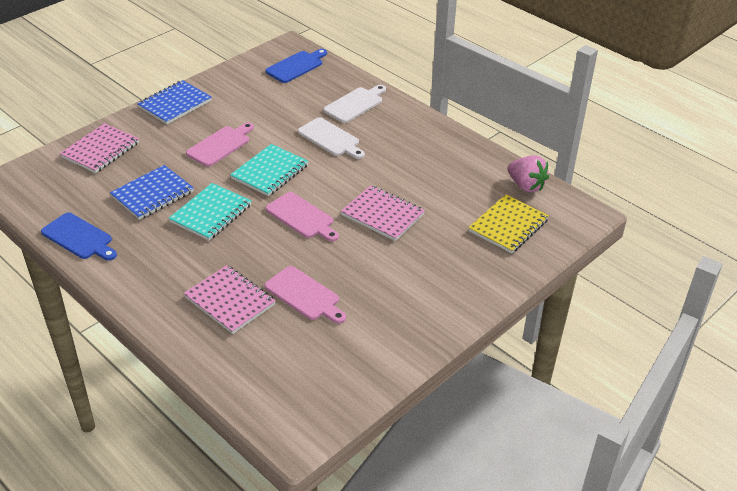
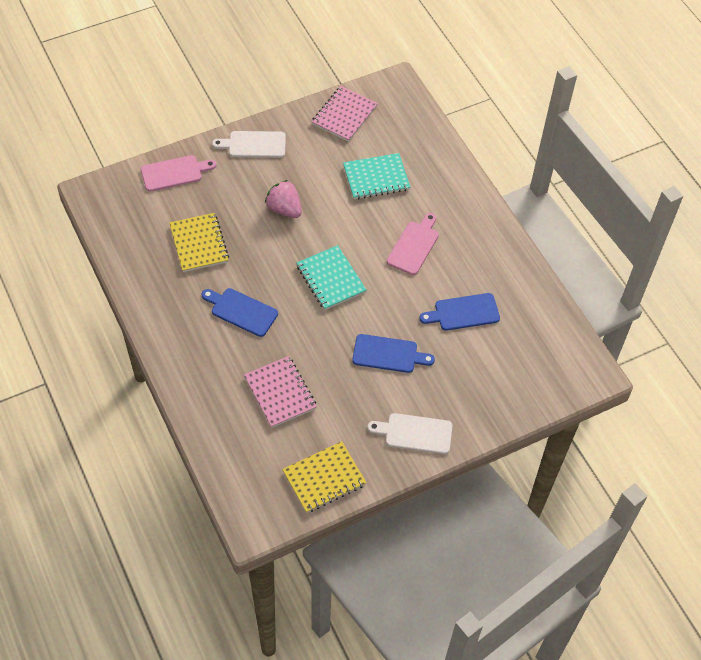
blue cutting board: 2 -> 3
blue notebook: 2 -> 0
pink cutting board: 3 -> 2
pink notebook: 3 -> 2
yellow notebook: 1 -> 2

